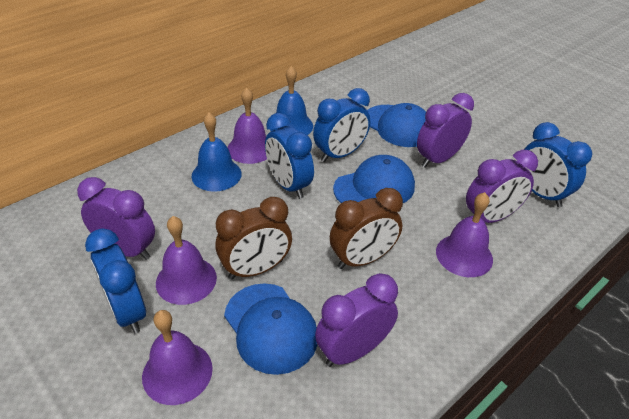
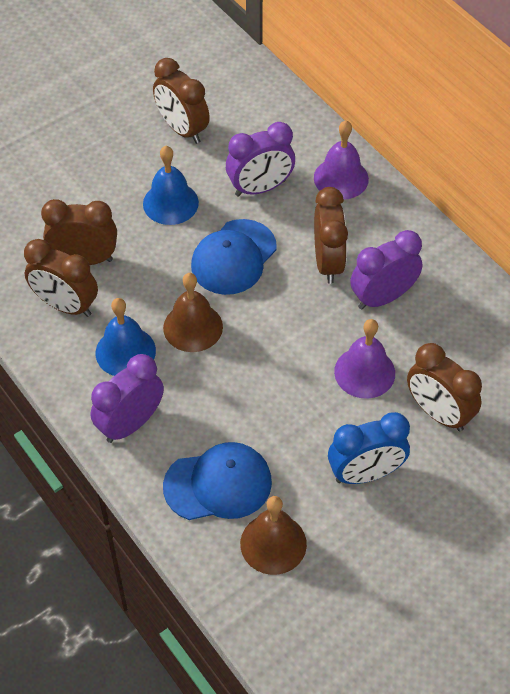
blue cap: 3 -> 2
blue clock: 4 -> 1
brown bell: 0 -> 2
brown clock: 2 -> 5
purple bell: 4 -> 2
purple clock: 4 -> 3

